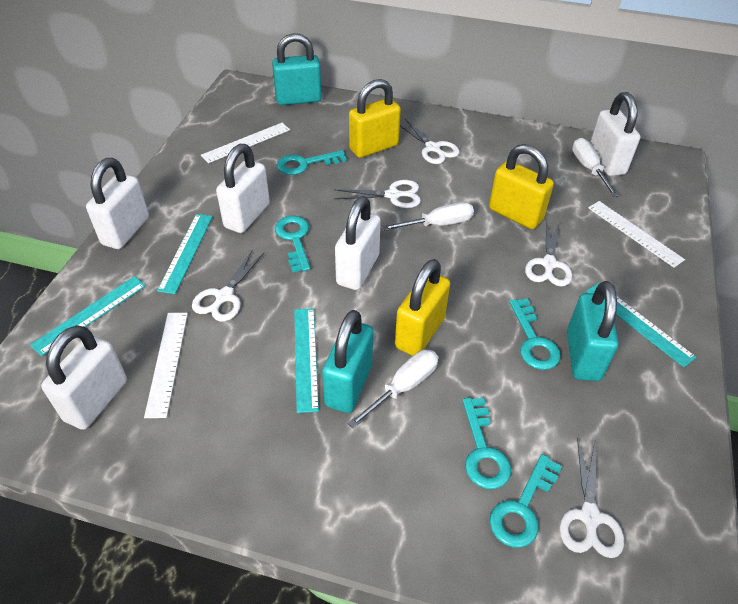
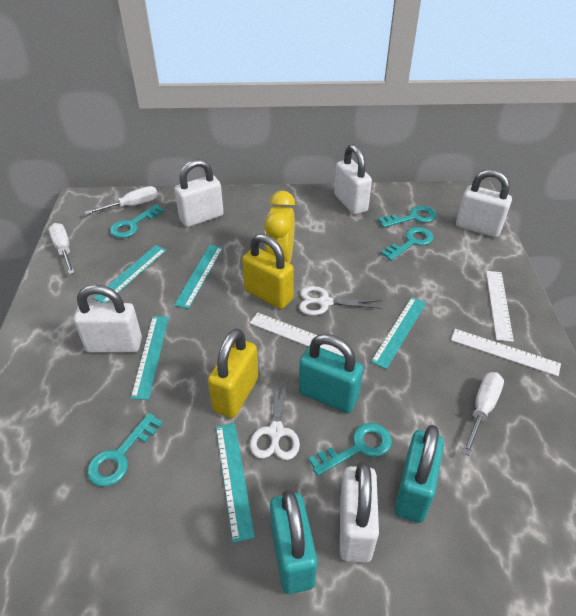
turquoise ruler: 4 -> 5
white scissors: 5 -> 2
yellow clock: 0 -> 1
yellow padlock: 3 -> 2

